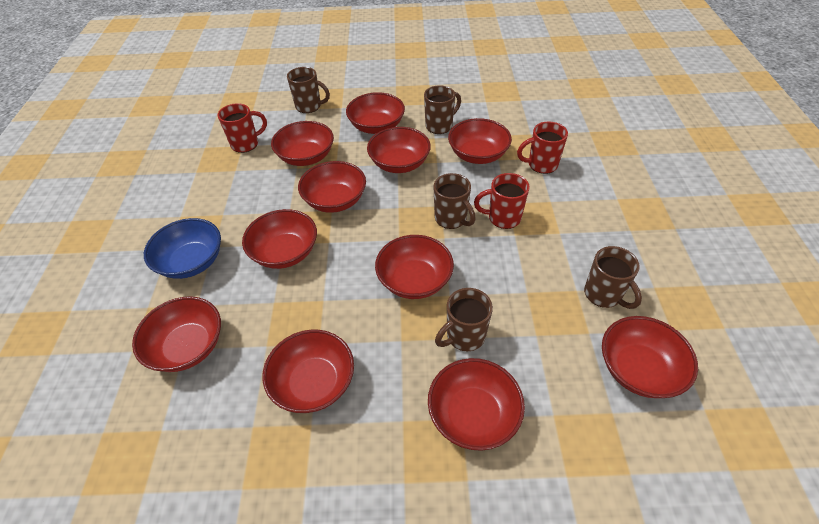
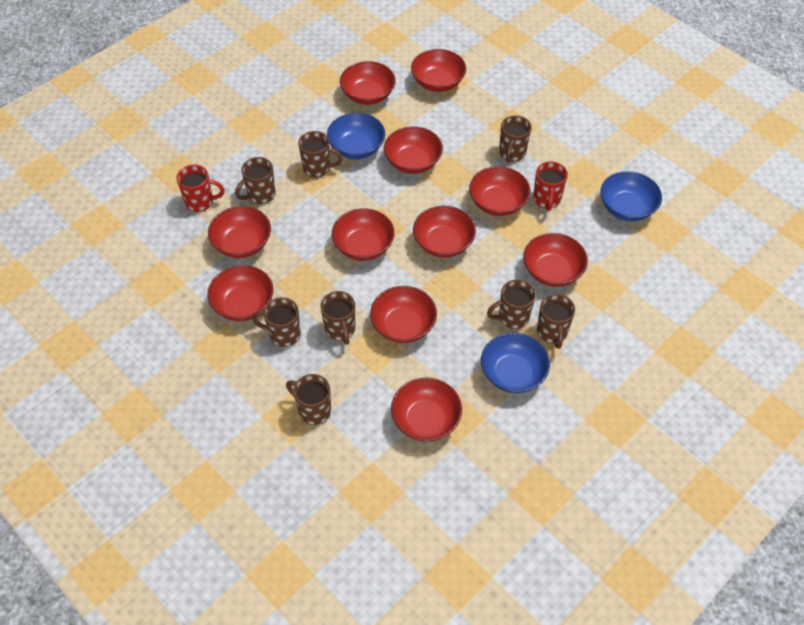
blue bowl: 1 -> 3
brown mug: 5 -> 8
red mug: 3 -> 2

